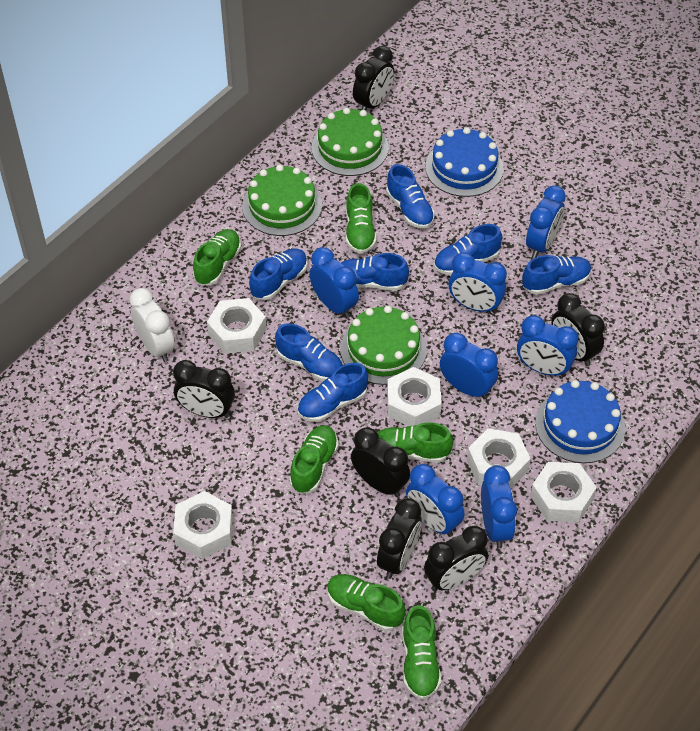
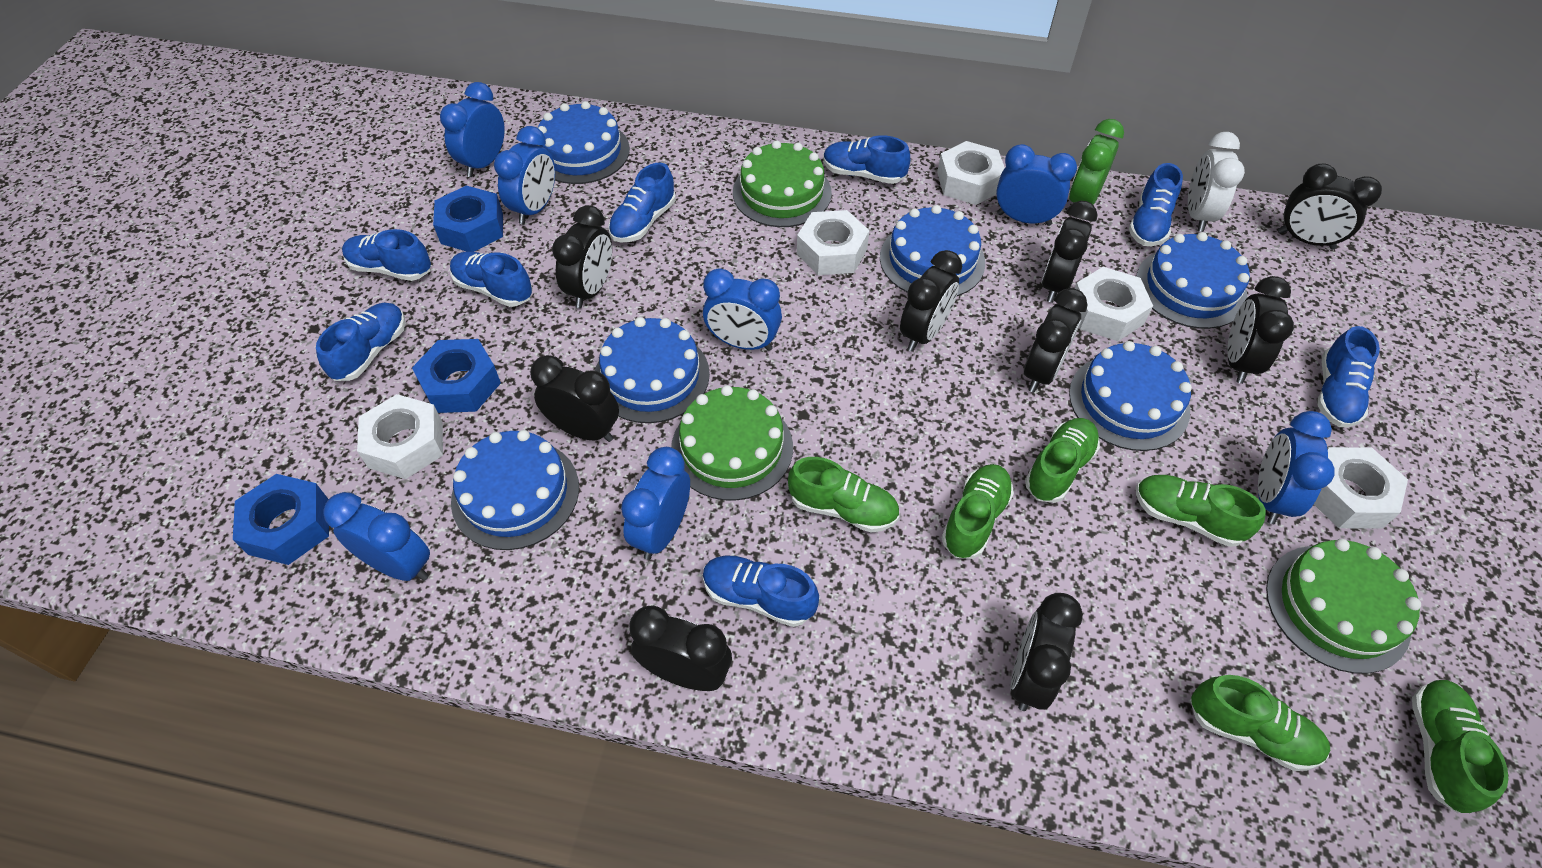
black clock: 6 -> 9
blue cake: 2 -> 6
blue nut: 0 -> 3
blue shoe: 7 -> 8
green clock: 0 -> 1

